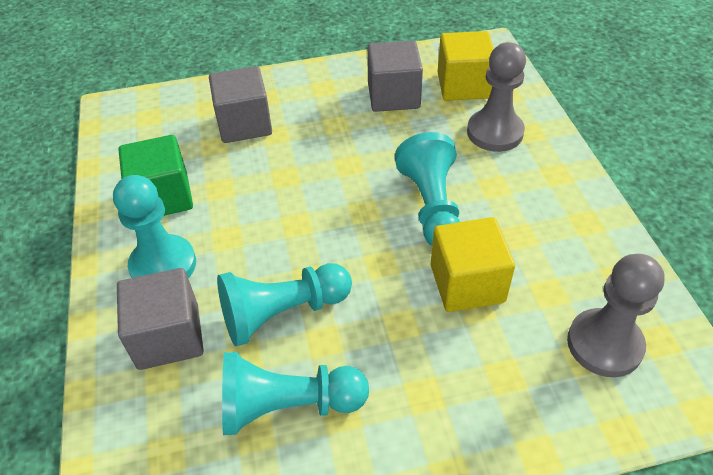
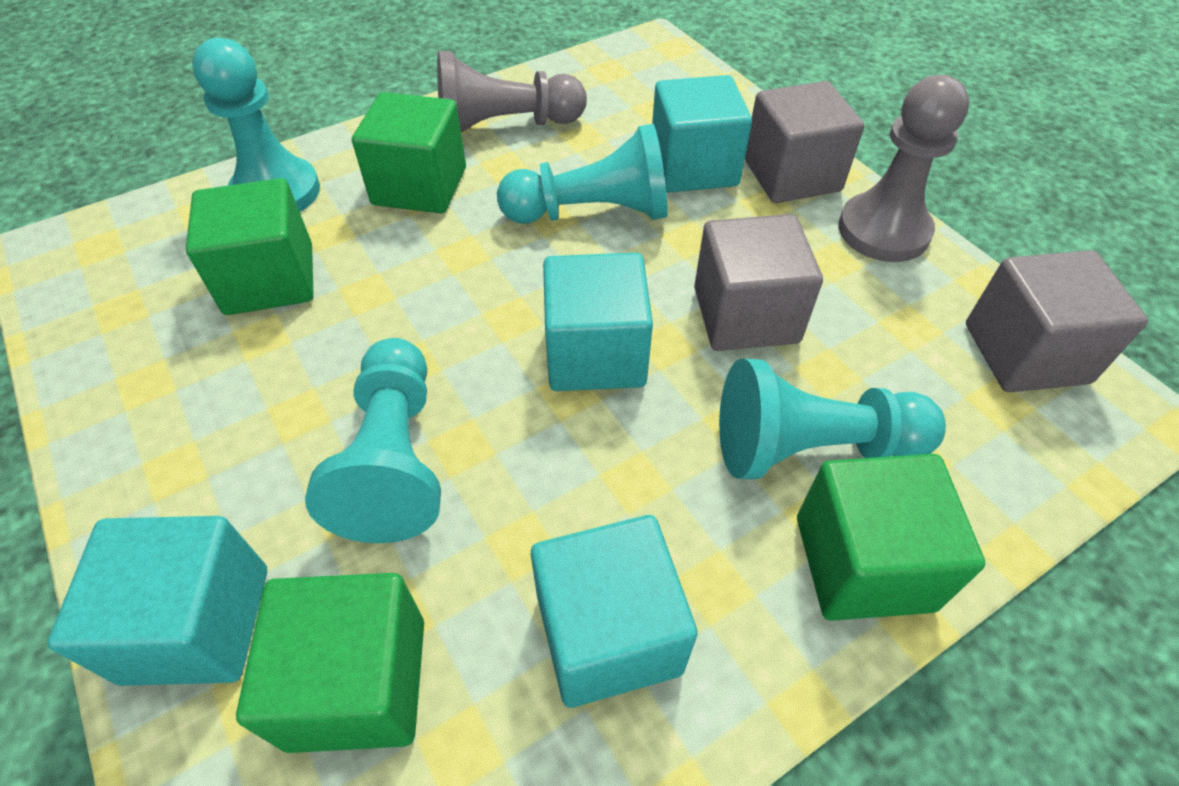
green cube: 1 -> 4
turquoise cube: 0 -> 4
yellow cube: 2 -> 0

